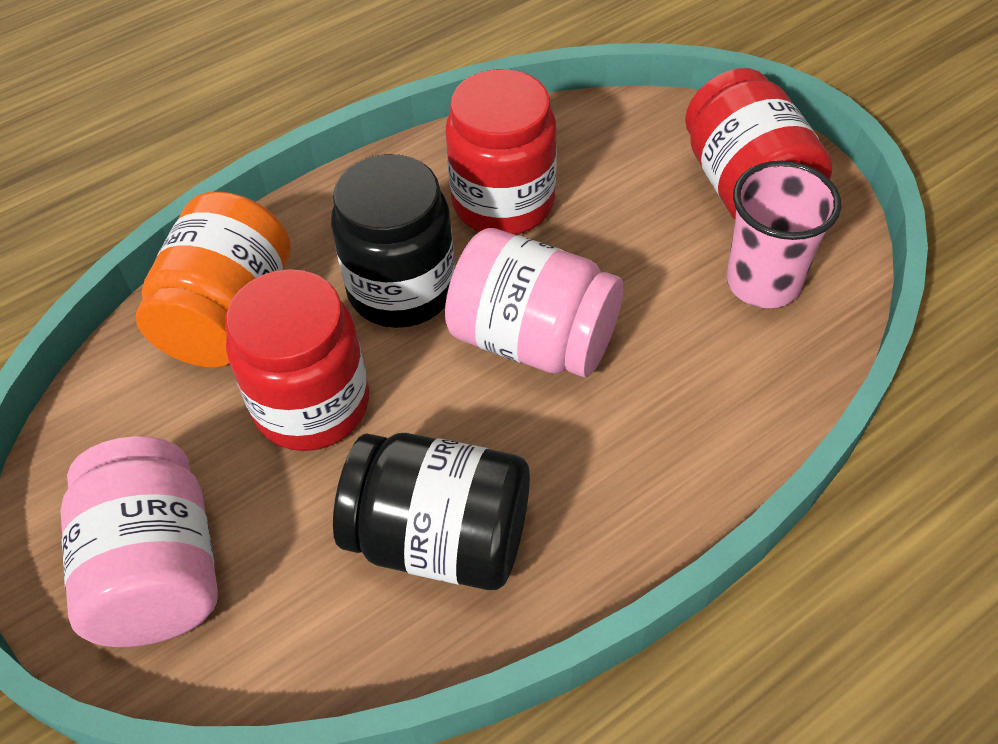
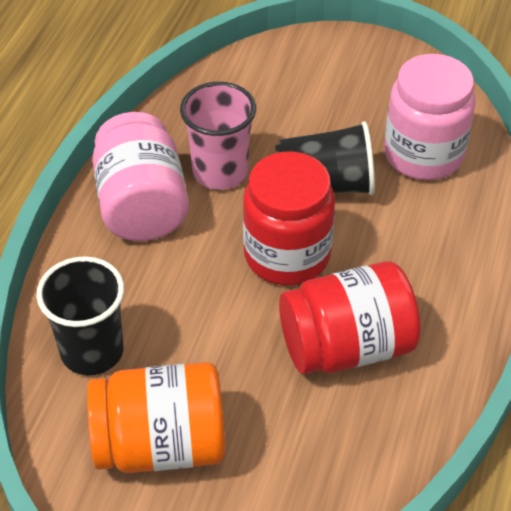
black cup: 0 -> 2
black jar: 2 -> 0
red jar: 3 -> 2

